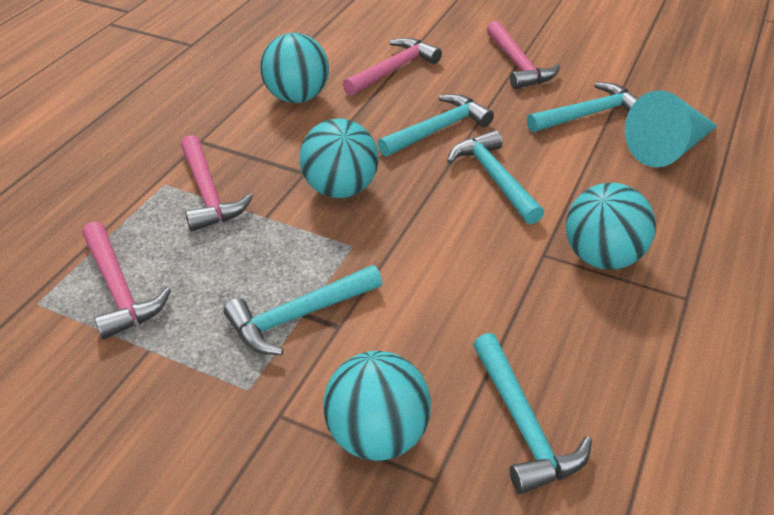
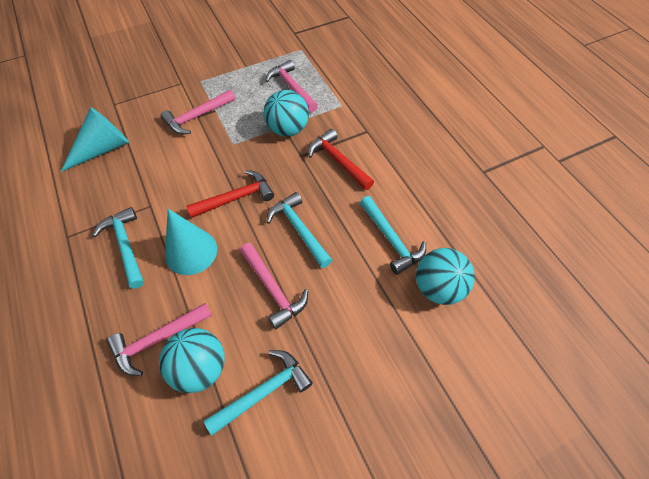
red hammer: 0 -> 2
turquoise ball: 4 -> 3
turquoise cone: 1 -> 2
turquoise hammer: 5 -> 4

